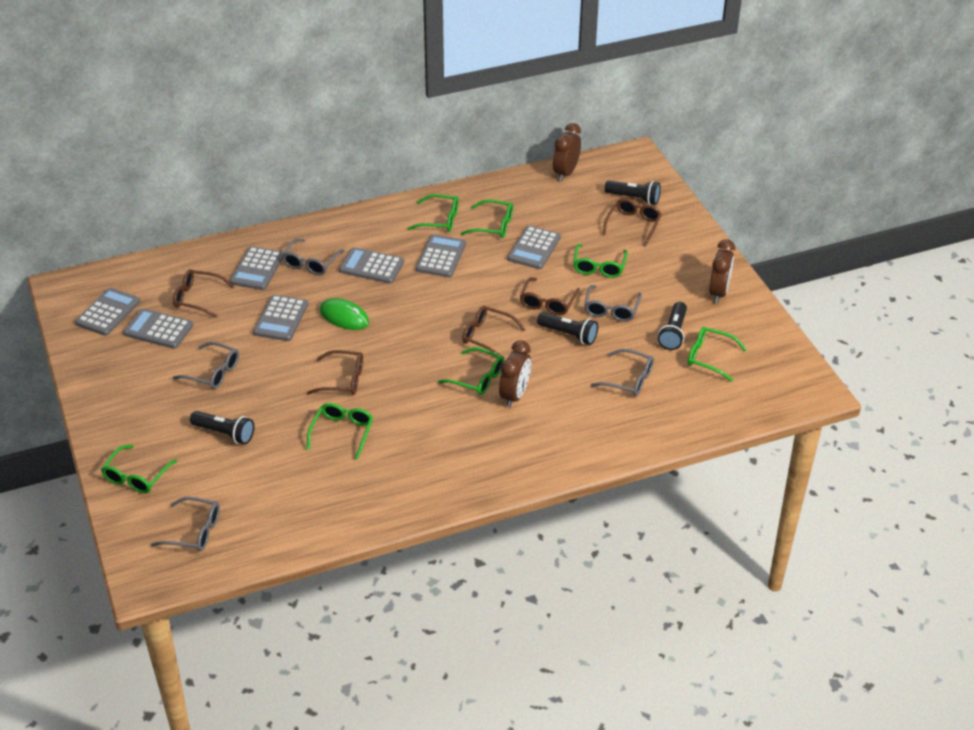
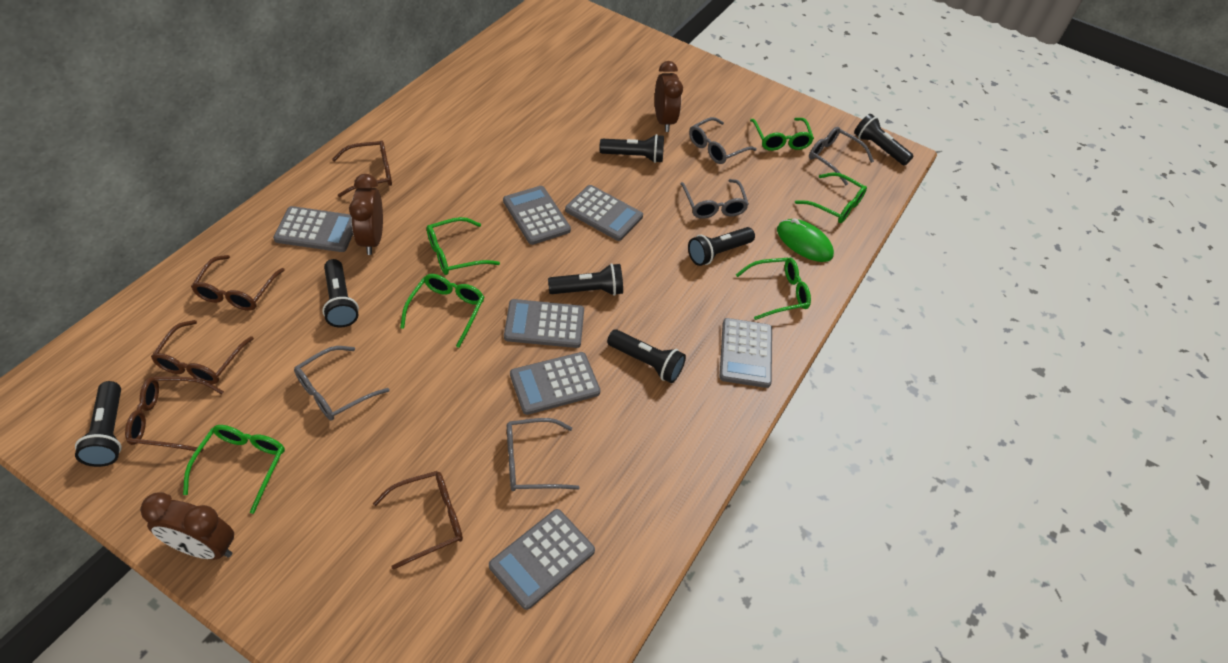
black flashlight: 4 -> 7
green glasses: 7 -> 6

